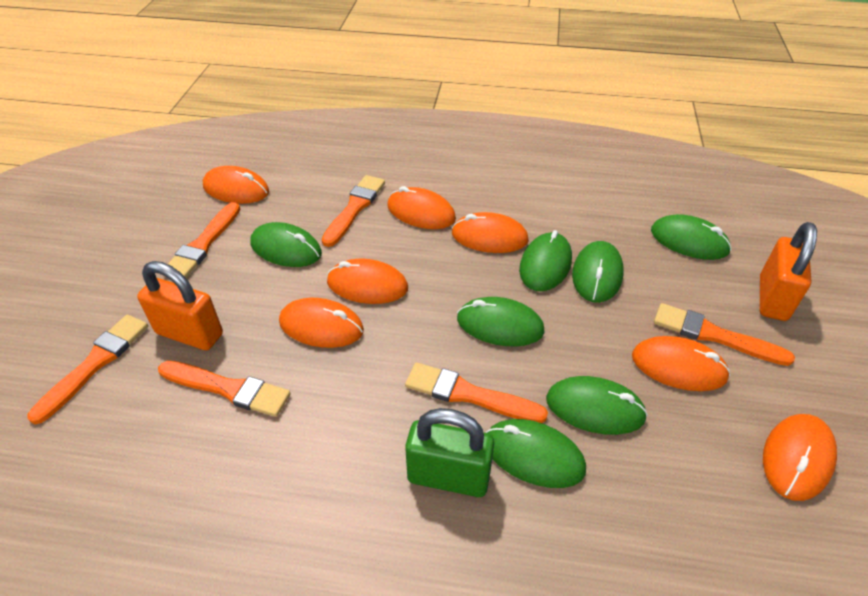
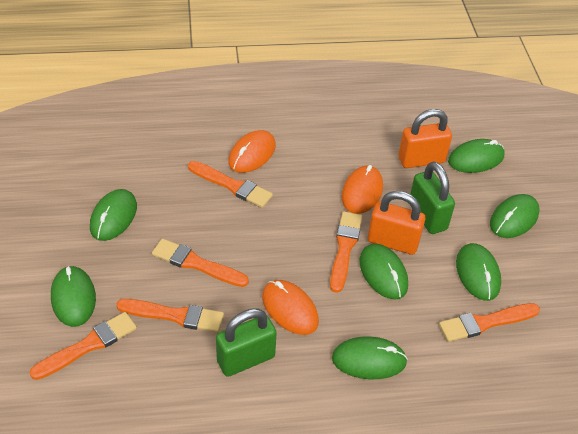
green padlock: 1 -> 2
orange mouse: 7 -> 3

